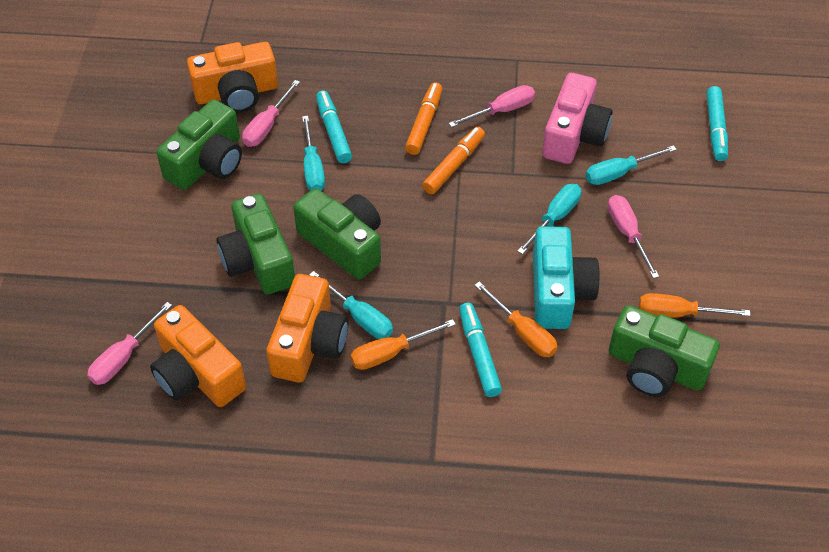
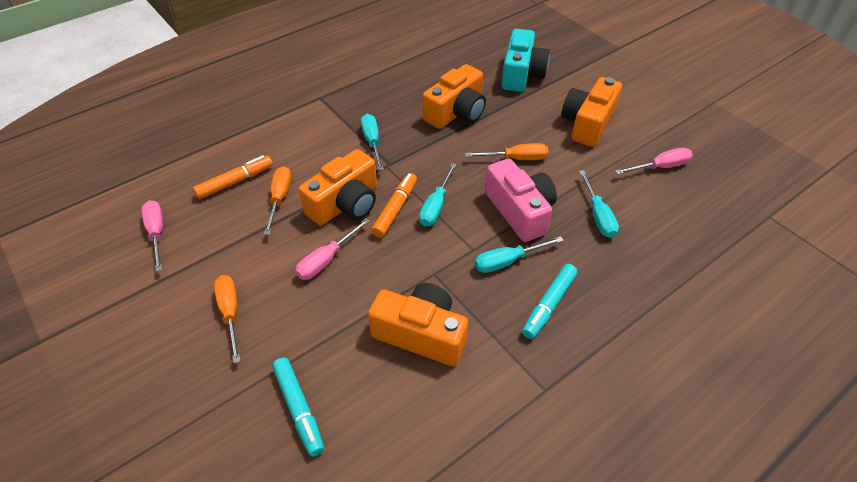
green camera: 4 -> 0
orange camera: 3 -> 4
pink screwdriver: 4 -> 3
turquoise marker: 3 -> 2

